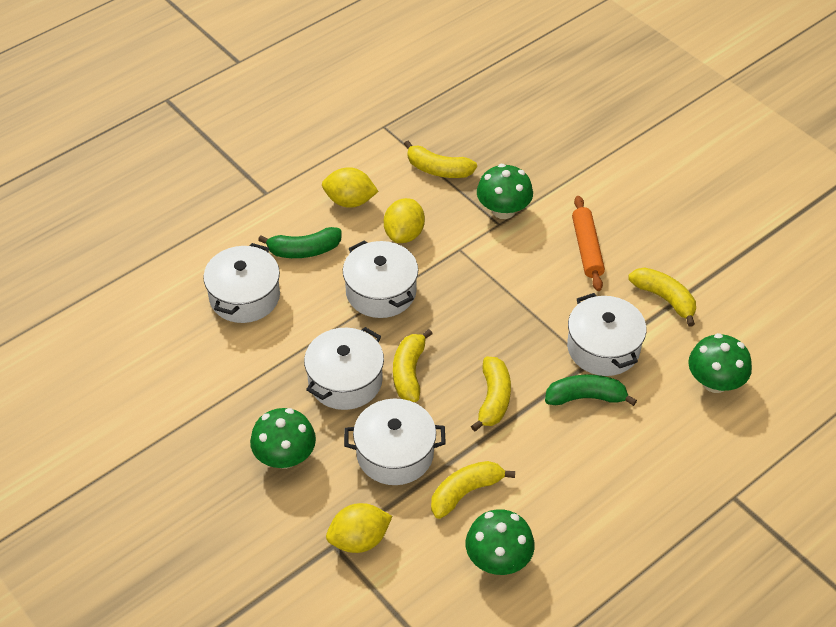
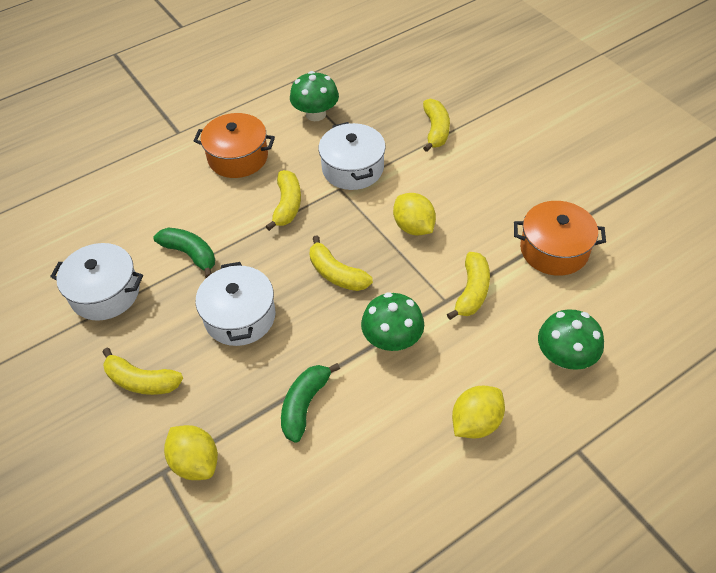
green mushroom: 4 -> 3
orange pot: 0 -> 2
orange rolling pin: 1 -> 0
white pot: 5 -> 3

